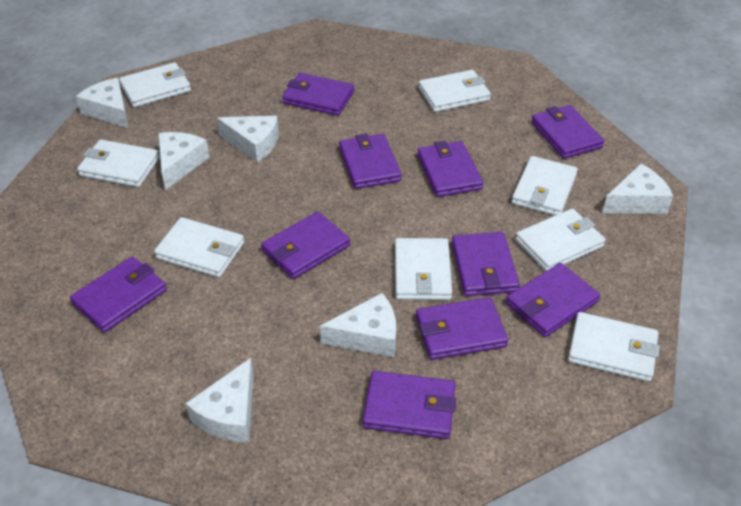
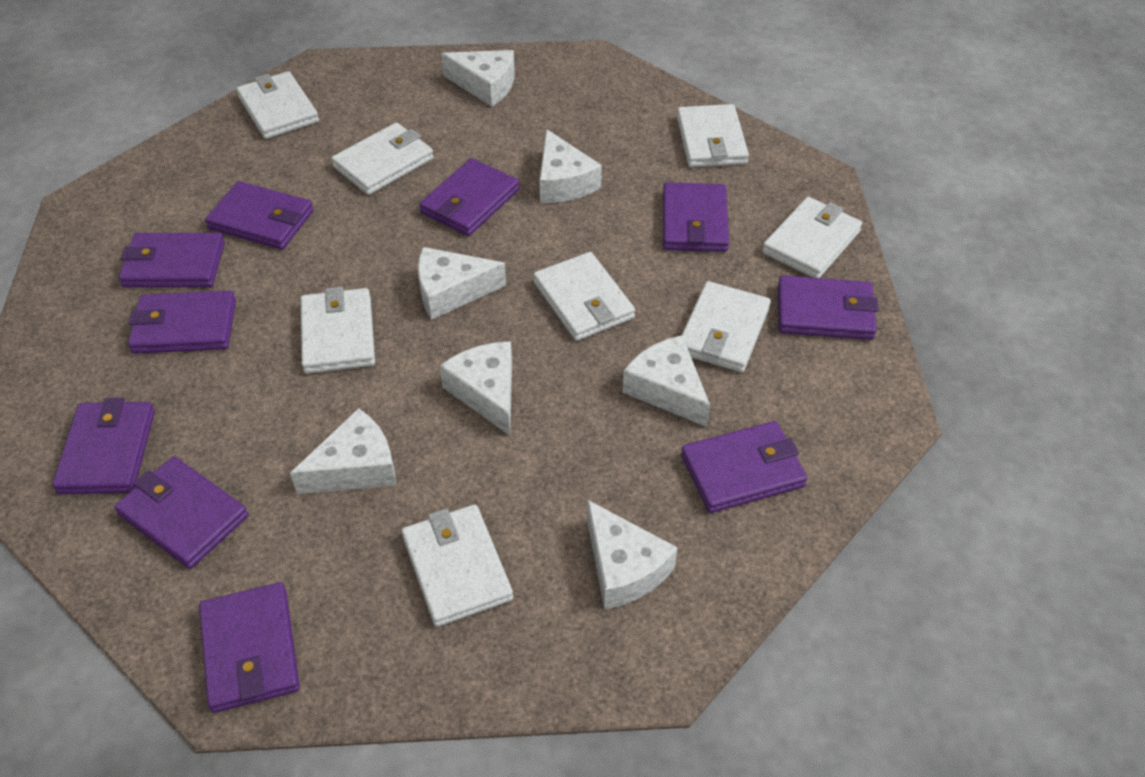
white cheese: 6 -> 7

